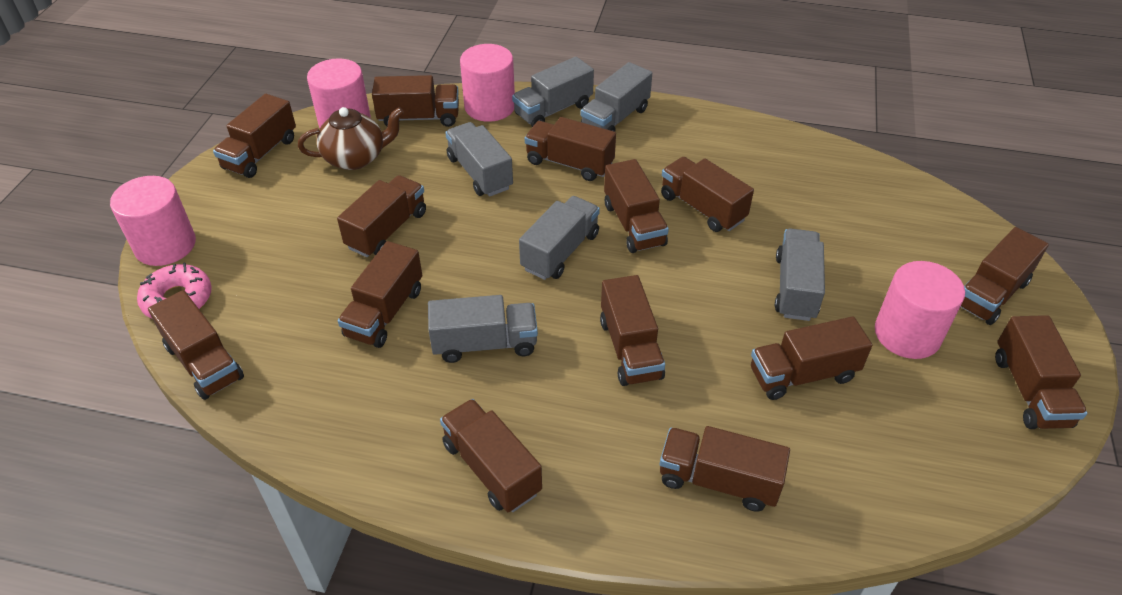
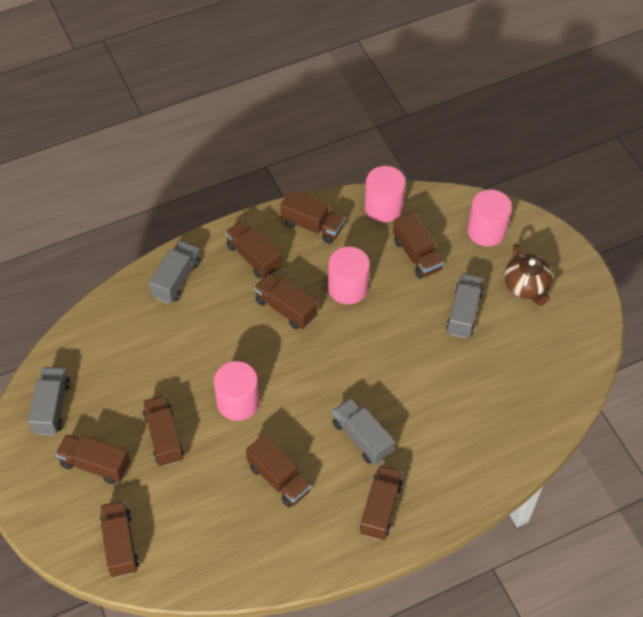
brown truck: 14 -> 9
grey truck: 6 -> 4
pink donut: 1 -> 0

